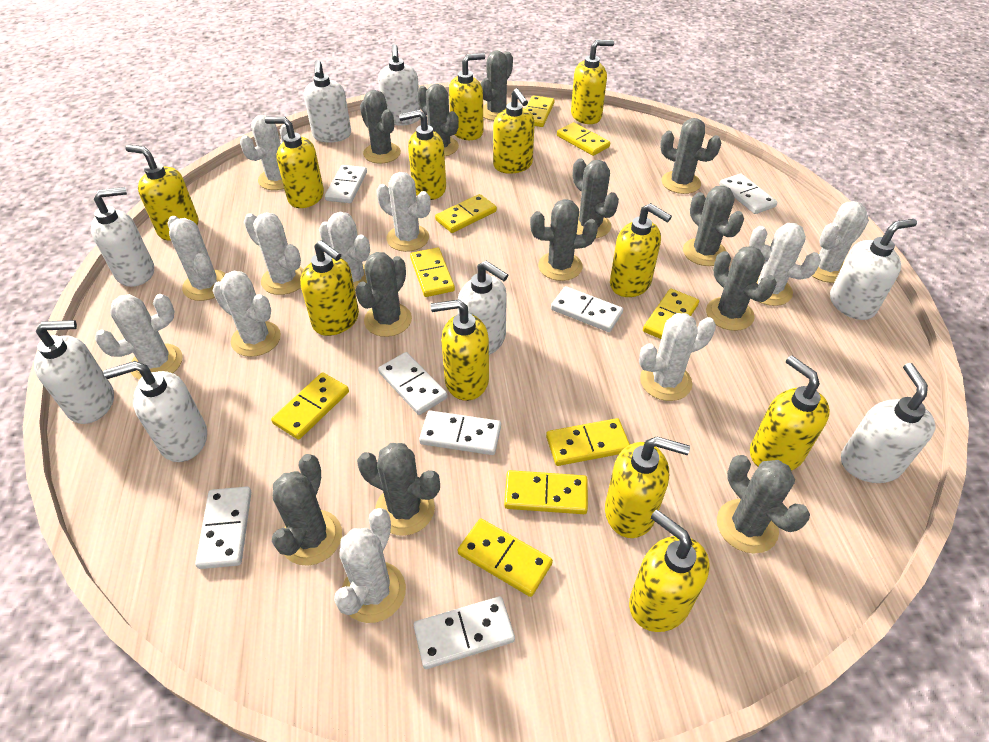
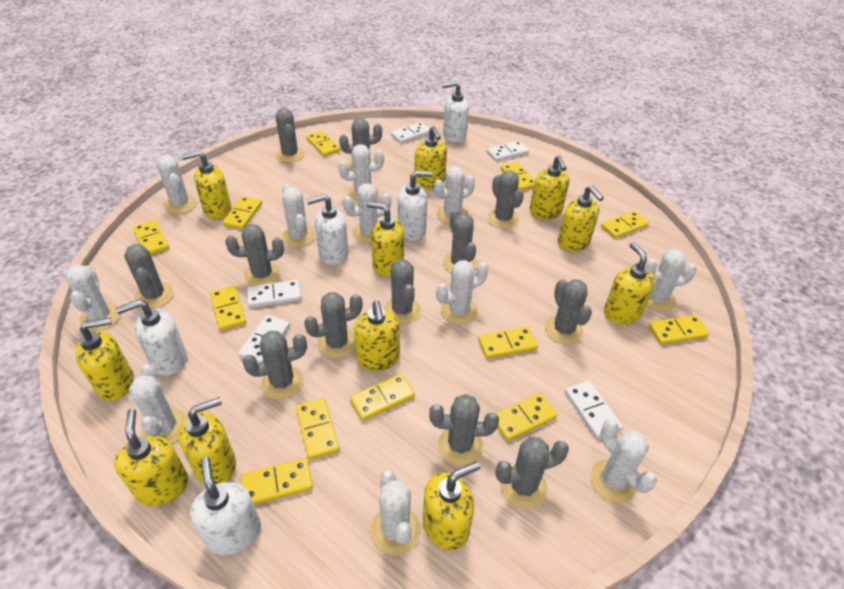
white domino: 7 -> 5
white soap dispenser: 8 -> 5
yellow domino: 9 -> 12
yellow soap dispenser: 12 -> 11

